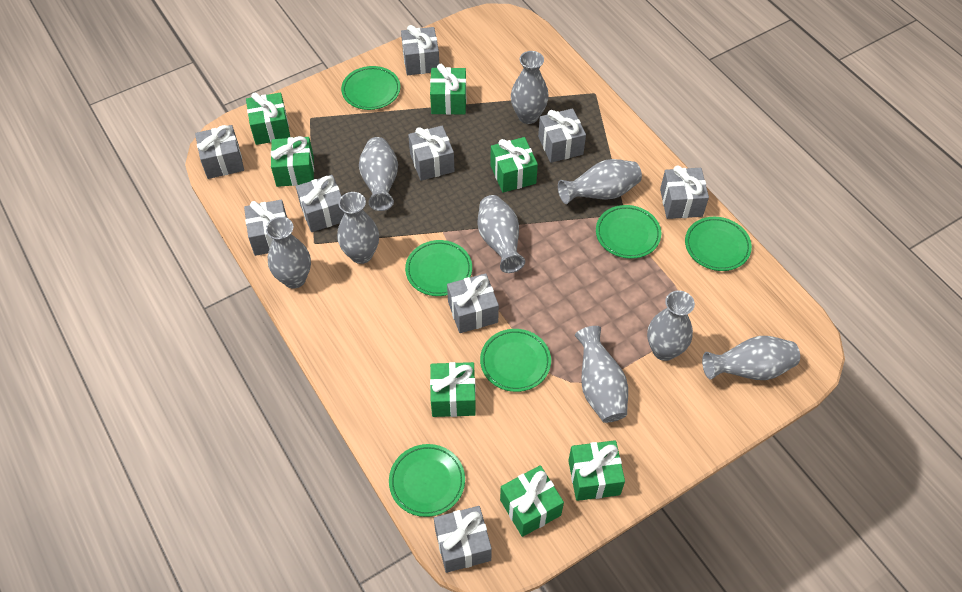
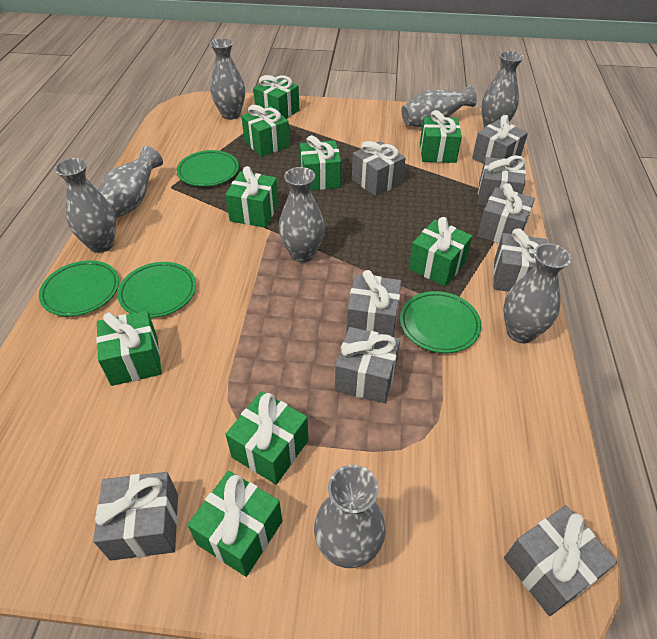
green gift: 7 -> 9
green plate: 6 -> 4
grey vase: 9 -> 8

